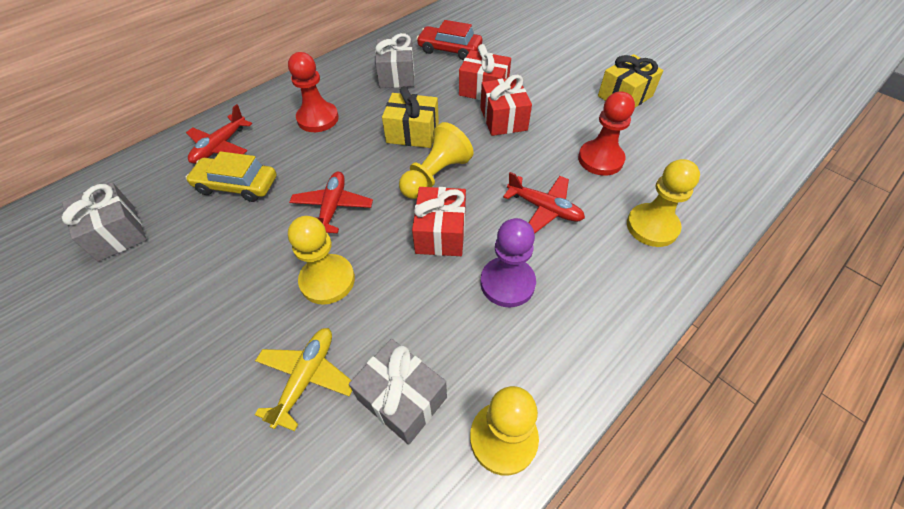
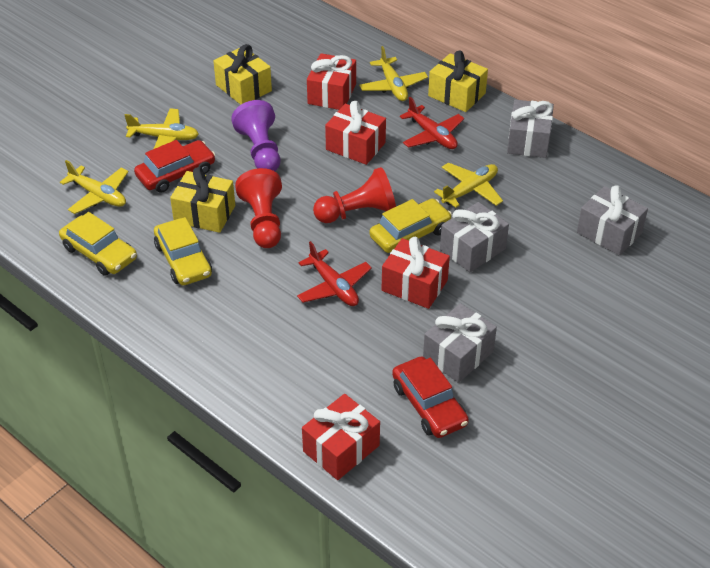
grey gift: 3 -> 4
red car: 1 -> 2
red gift: 3 -> 4
red plane: 3 -> 2
yellow car: 1 -> 3
yellow gift: 2 -> 3
yellow pawn: 4 -> 0
yellow plane: 1 -> 4

